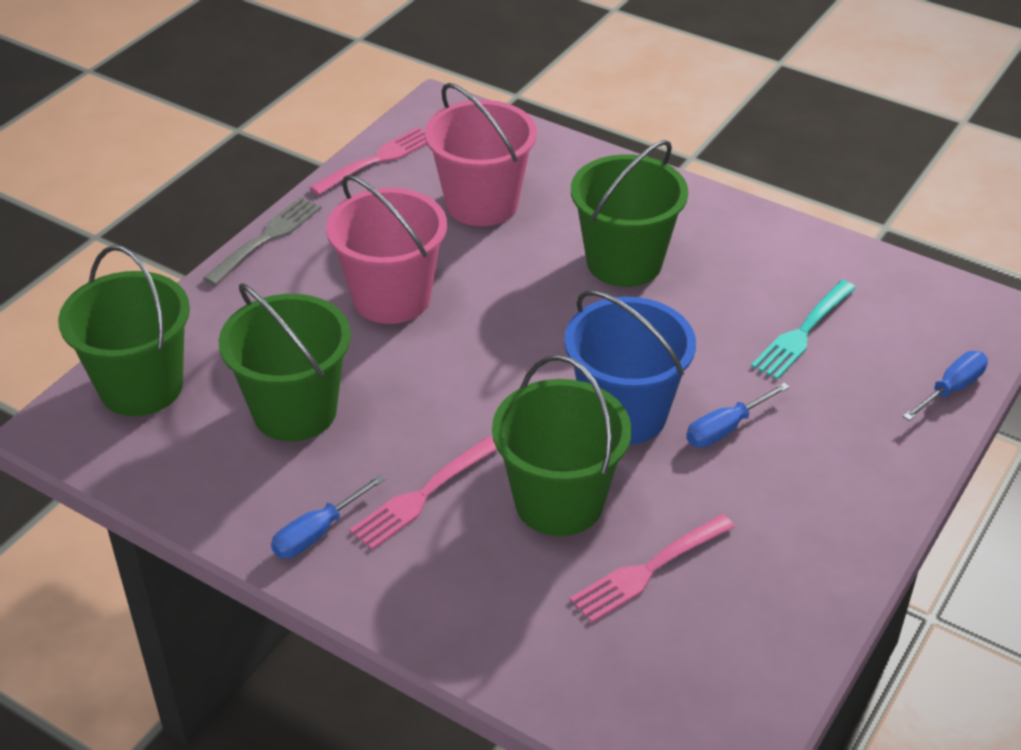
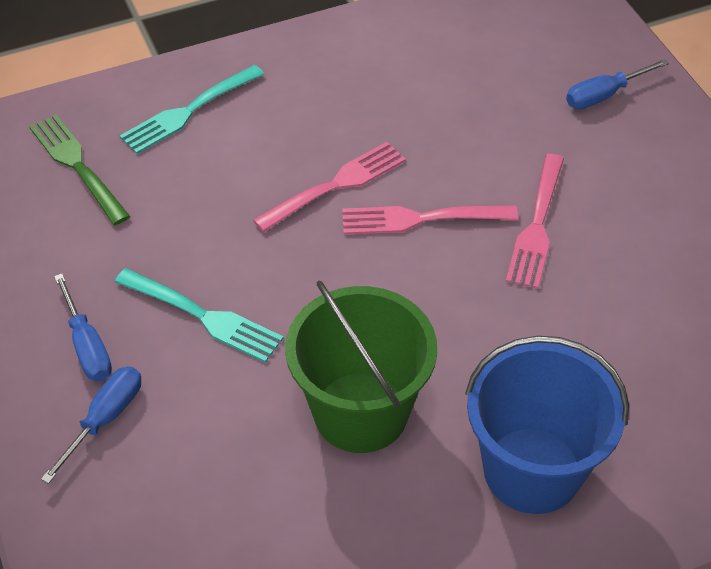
green bucket: 4 -> 1
green fork: 0 -> 1
grey fork: 1 -> 0
pink bucket: 2 -> 0
turquoise fork: 1 -> 2

